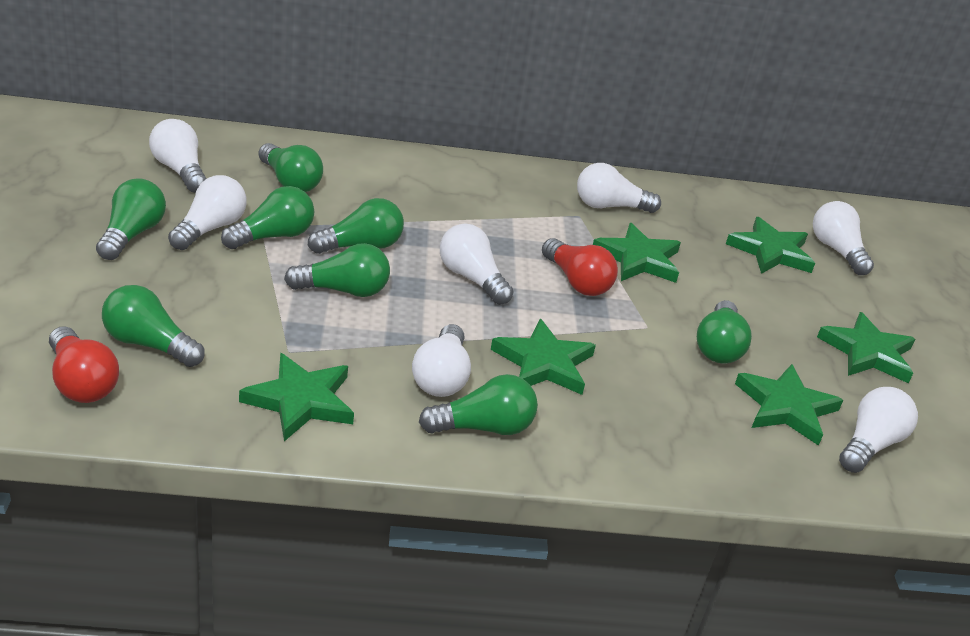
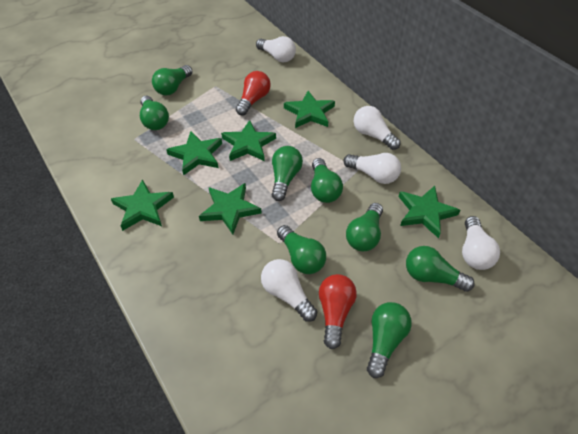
white light bulb: 7 -> 5

